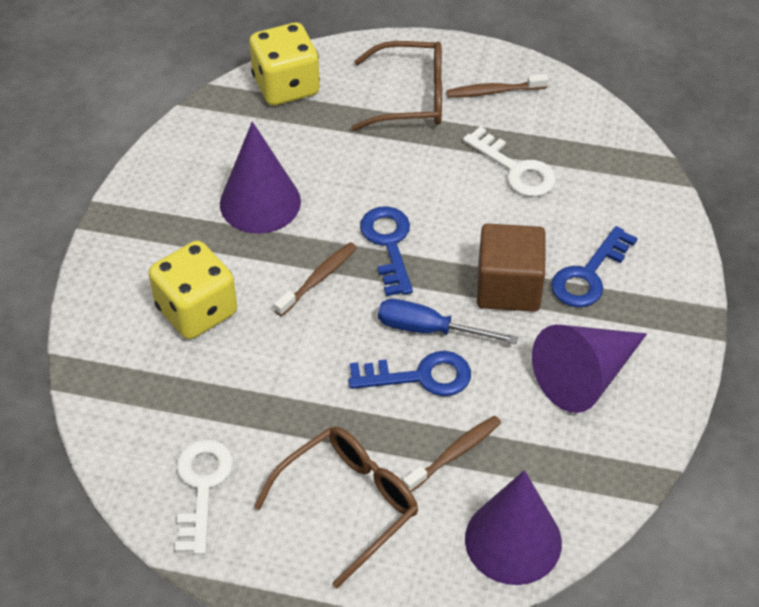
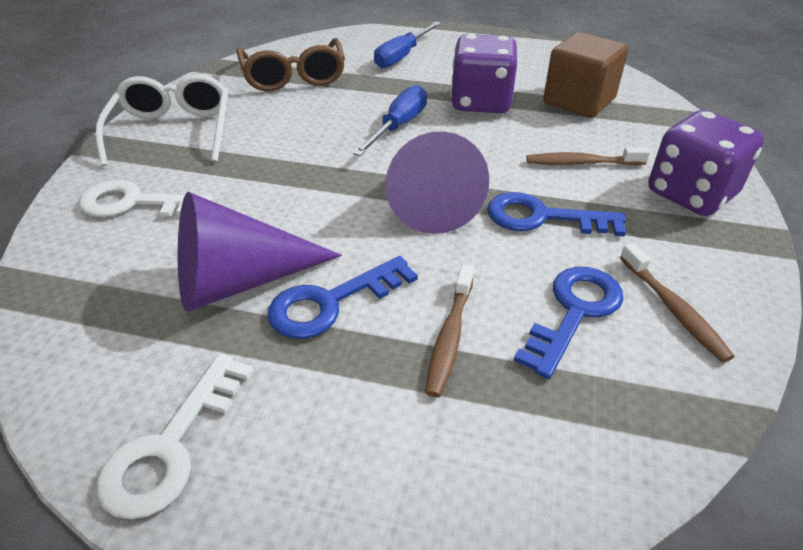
blue screwdriver: 1 -> 2
brown glasses: 2 -> 1
purple cone: 3 -> 2
purple dice: 0 -> 2
white glasses: 0 -> 1
yellow dice: 2 -> 0

